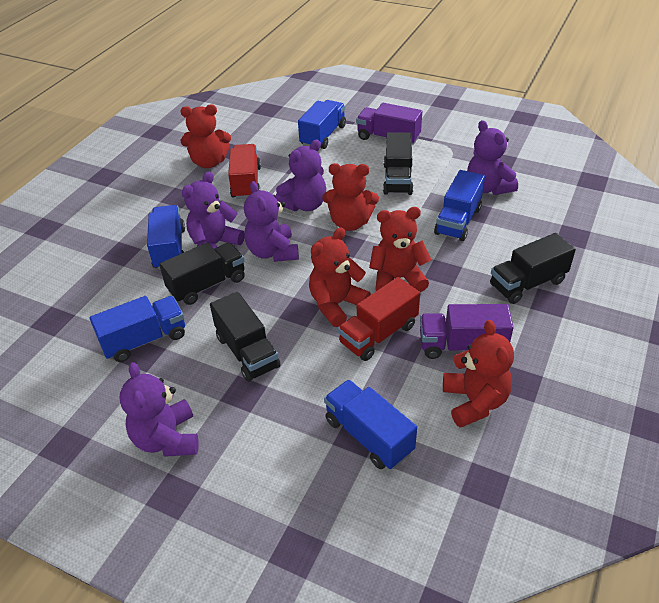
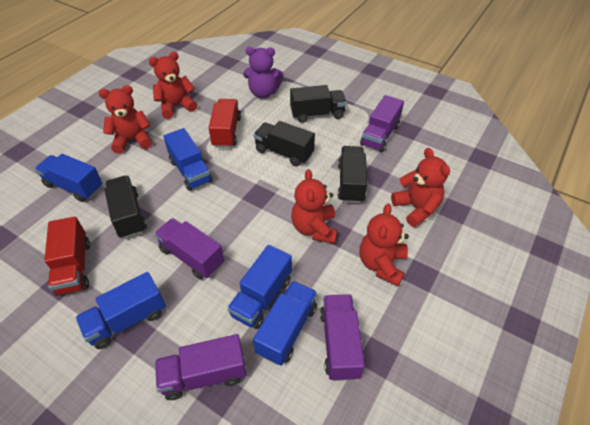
purple teddy bear: 5 -> 1
purple truck: 2 -> 4

